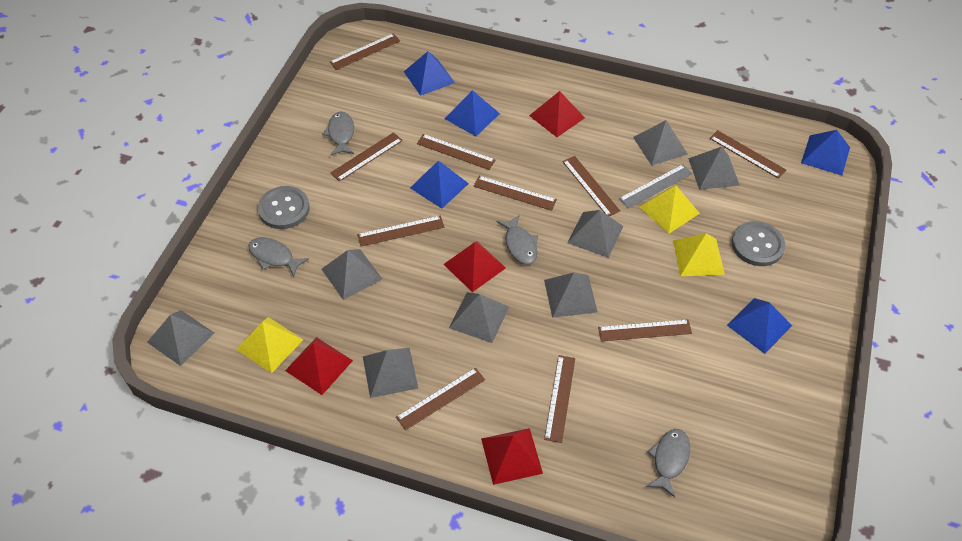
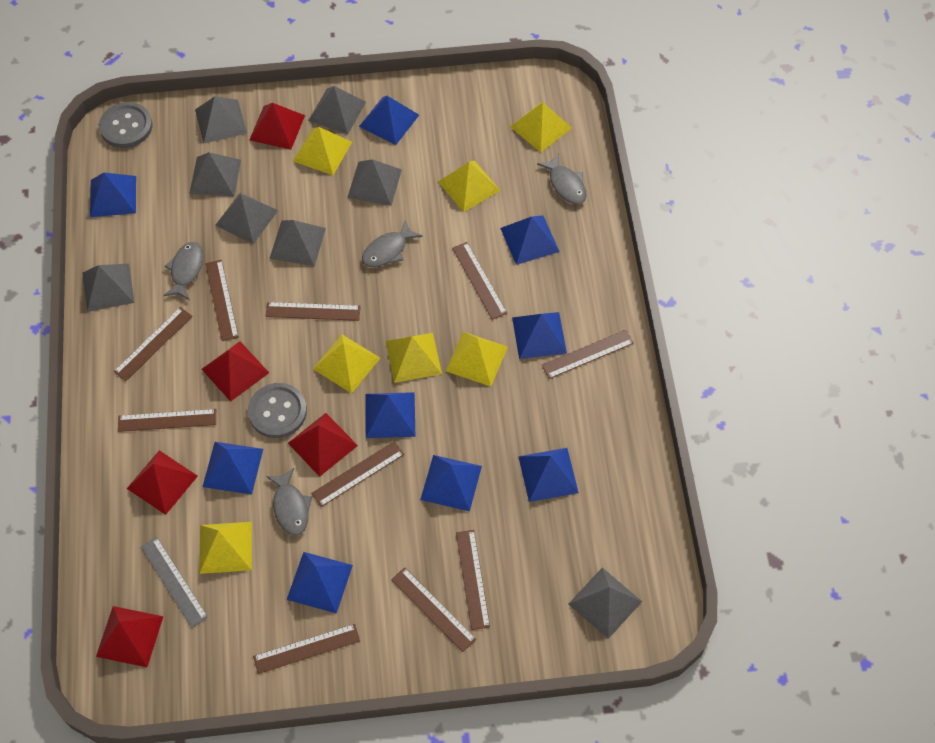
blue pyramid: 5 -> 9
red pyramid: 4 -> 5
yellow pyramid: 3 -> 7

